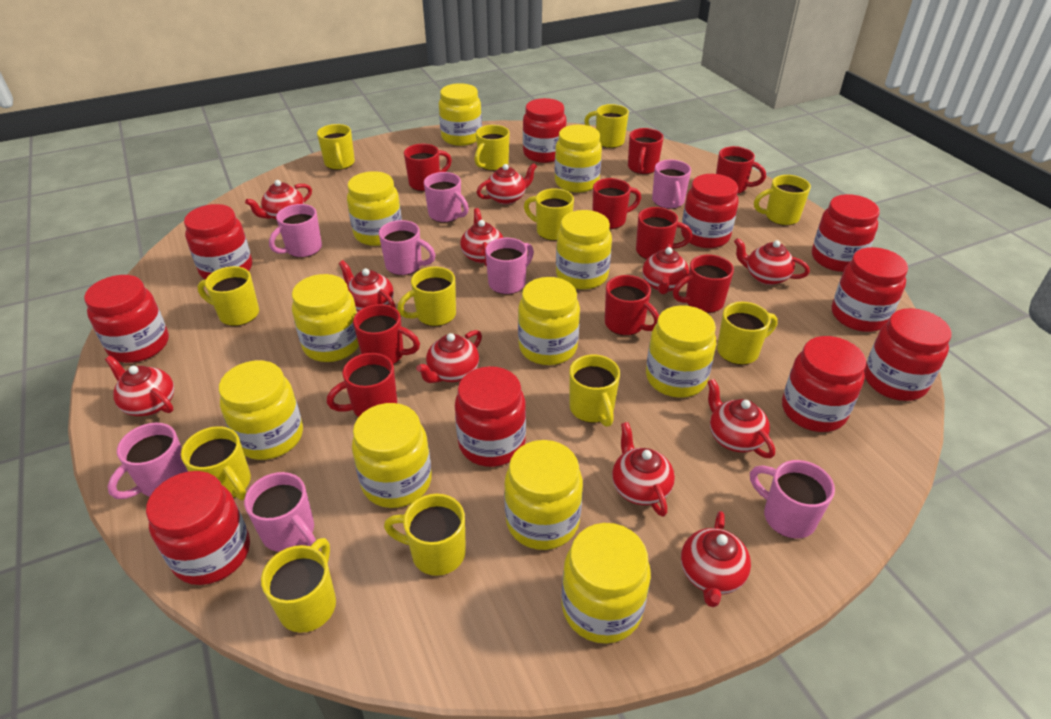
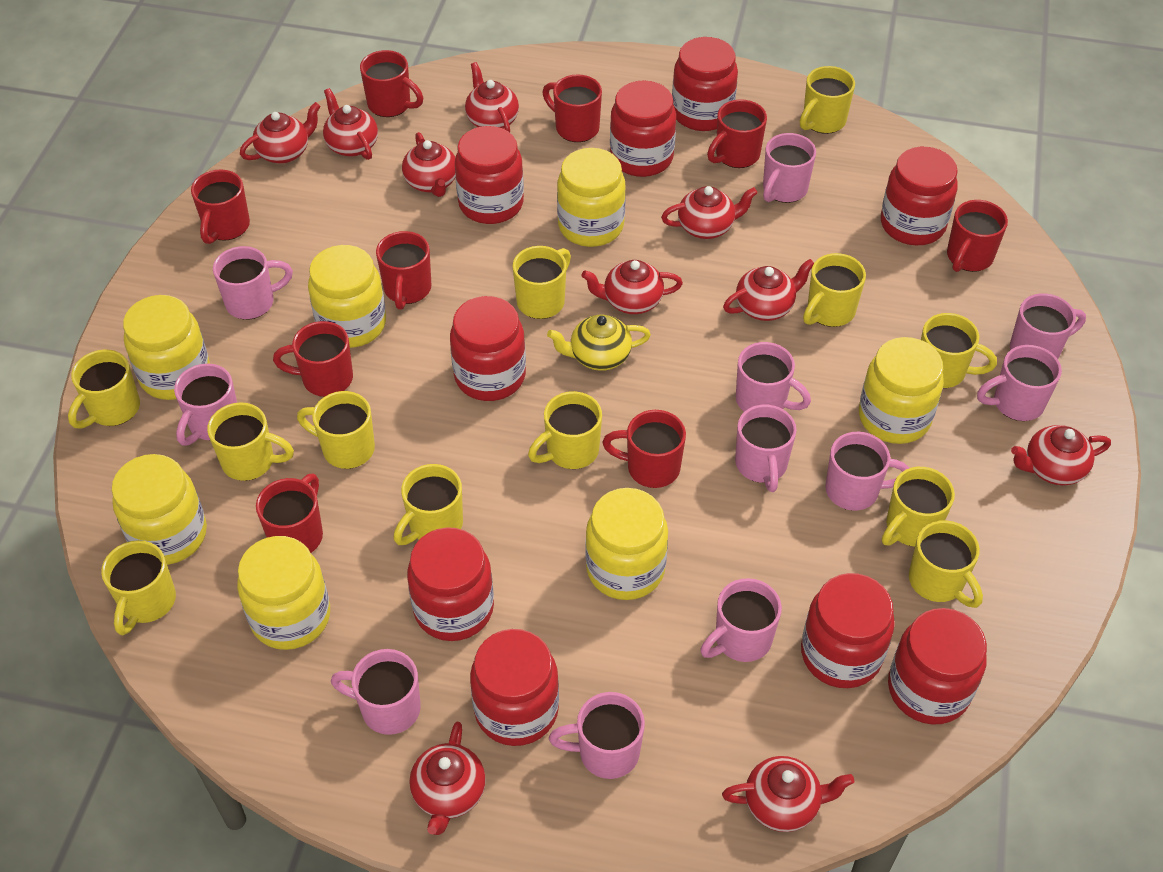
pink mug: 8 -> 11
red jar: 10 -> 9
red teapot: 11 -> 10
yellow jar: 11 -> 7
yellow teapot: 0 -> 1

